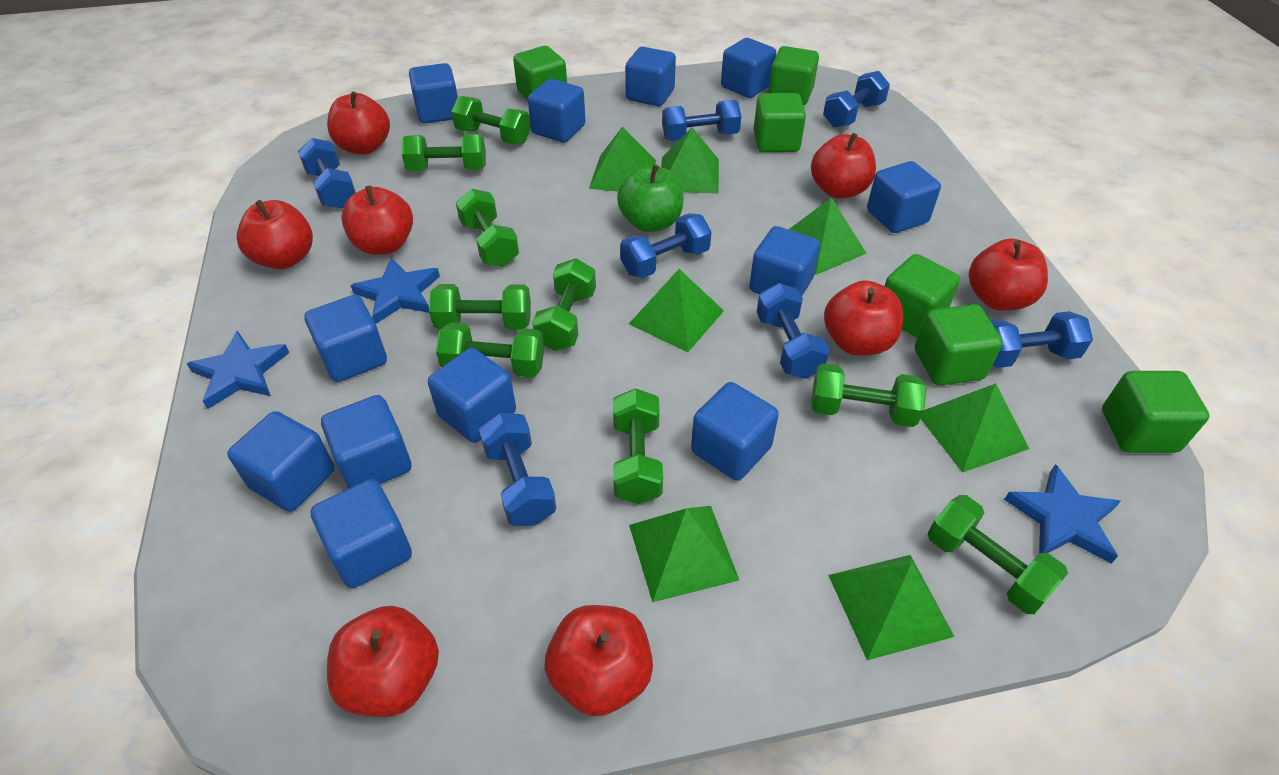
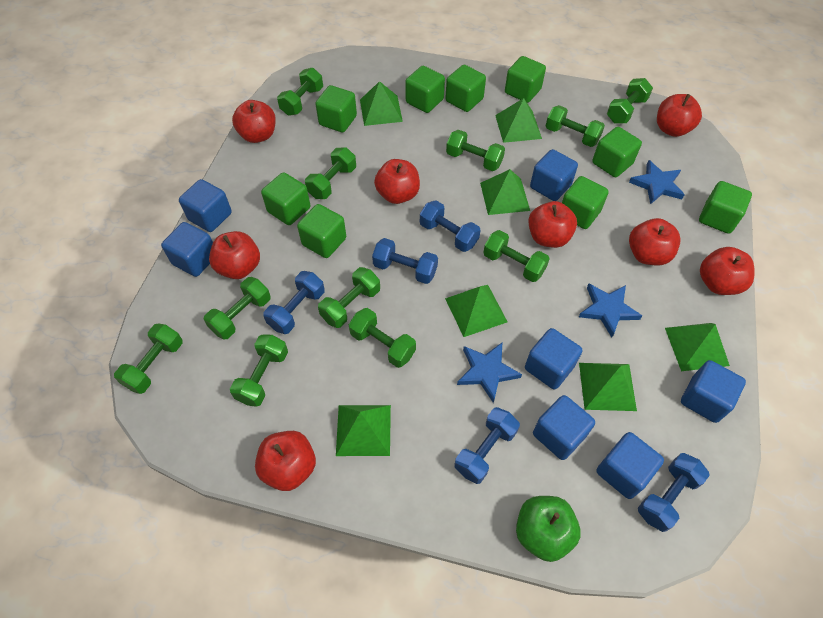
blue cube: 12 -> 7
blue dumbbell: 7 -> 5
green cube: 6 -> 9
green dumbbell: 9 -> 11

